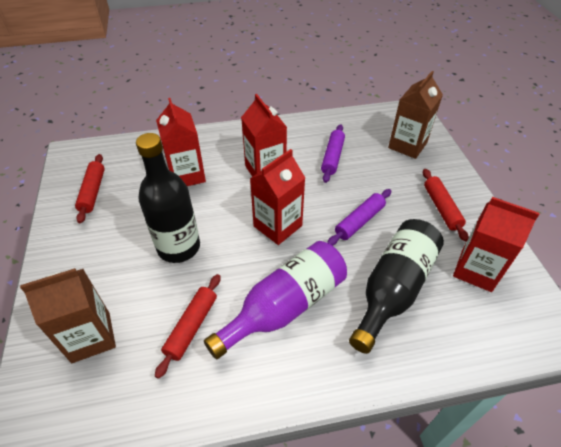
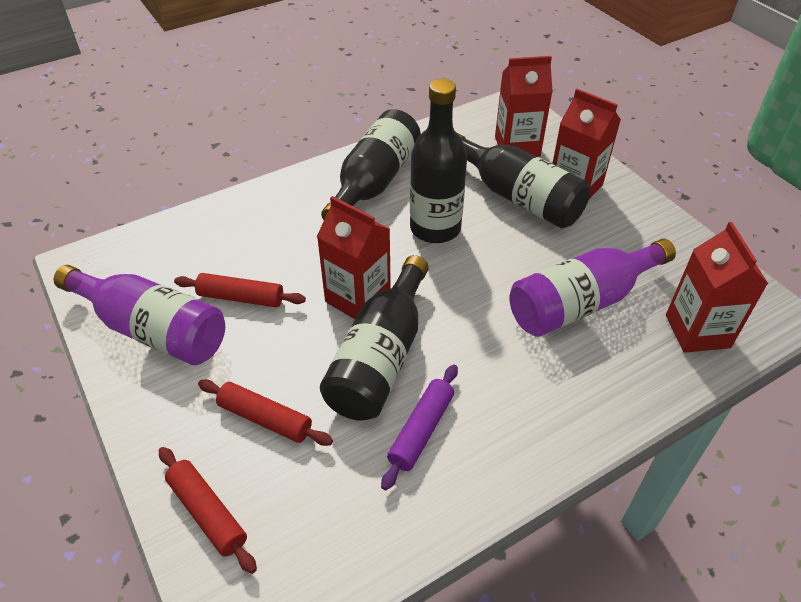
black bottle: 2 -> 4
brown carton: 2 -> 0
purple bottle: 1 -> 2
purple rolling pin: 2 -> 1

